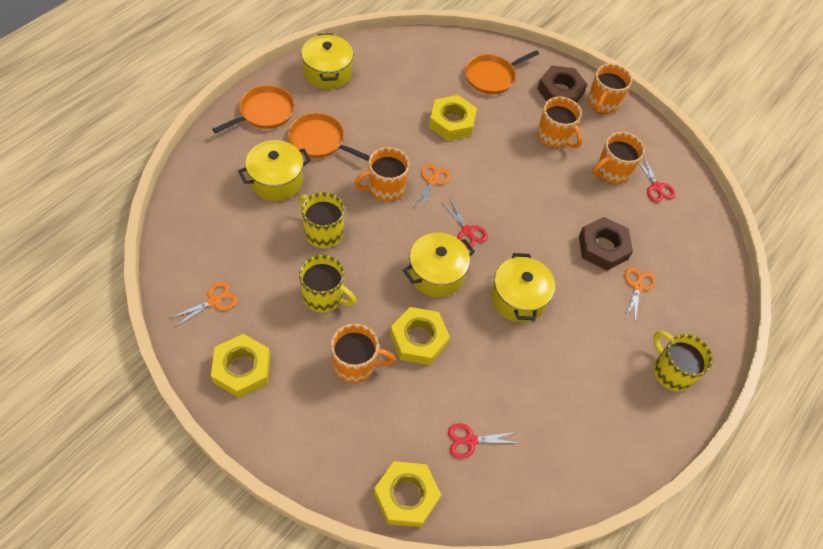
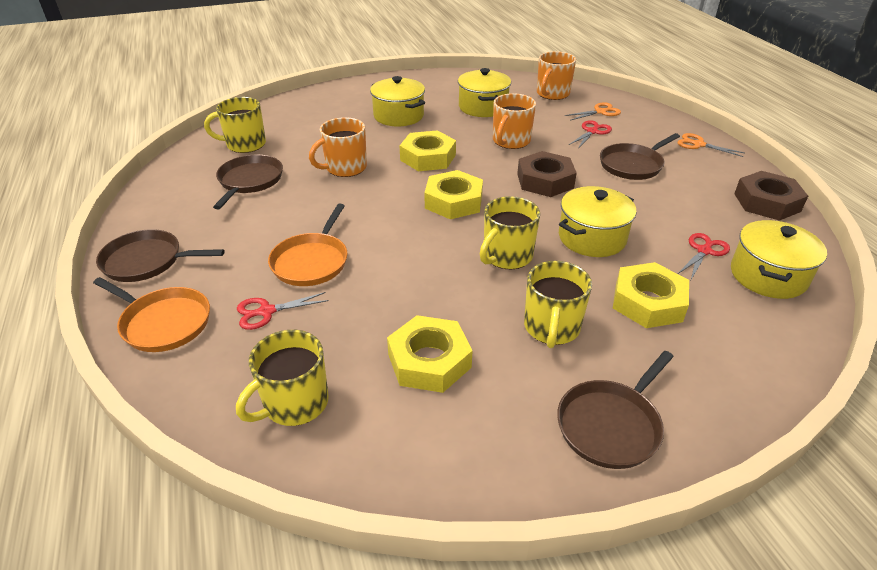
brown pan: 0 -> 4
orange mug: 5 -> 3
orange pan: 3 -> 2
orange scissors: 3 -> 2
yellow mug: 3 -> 4

